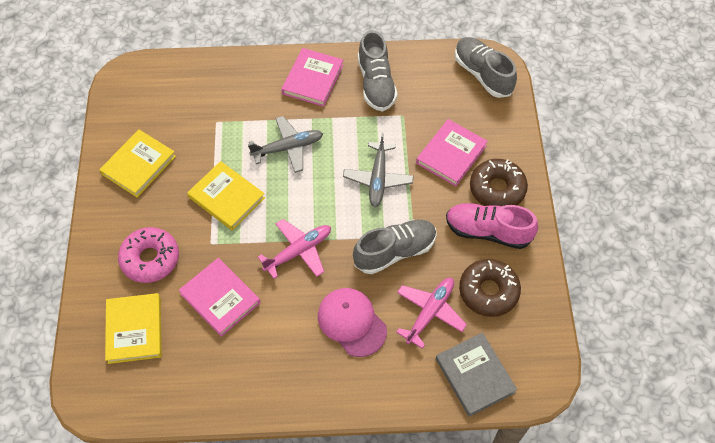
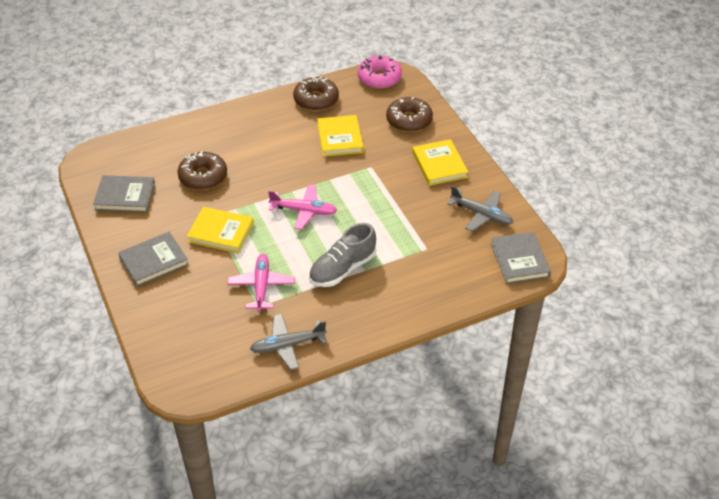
brown donut: 2 -> 3
grey book: 1 -> 3
grey shoe: 3 -> 1
pink book: 3 -> 0
pink cap: 1 -> 0
pink shoe: 1 -> 0

